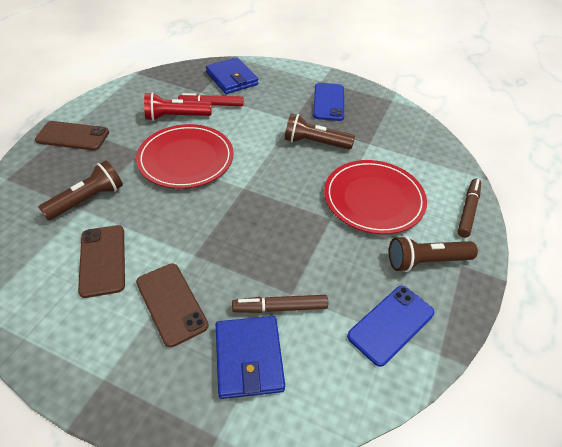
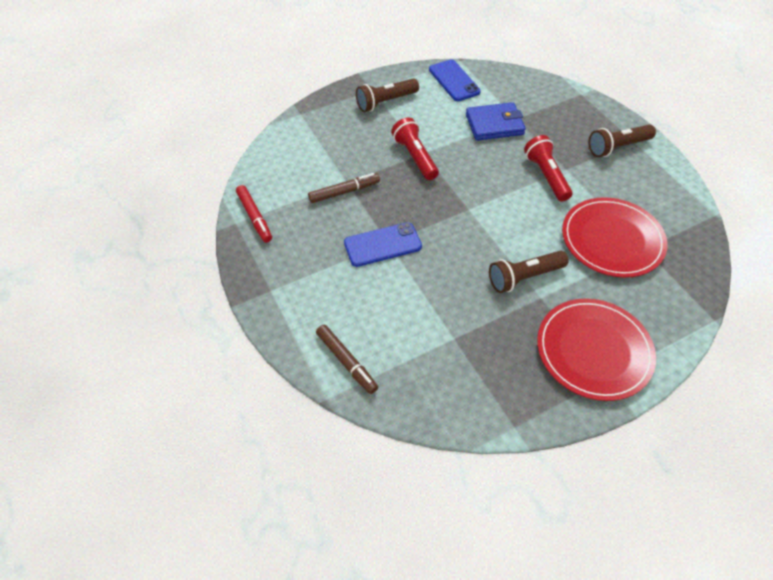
blue wallet: 2 -> 1
brown phone: 3 -> 0
red flashlight: 1 -> 2

